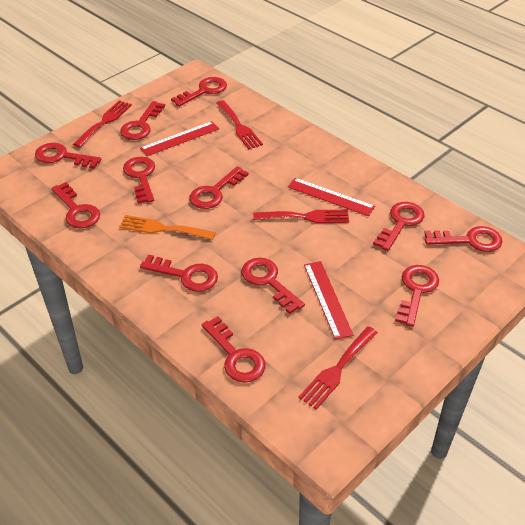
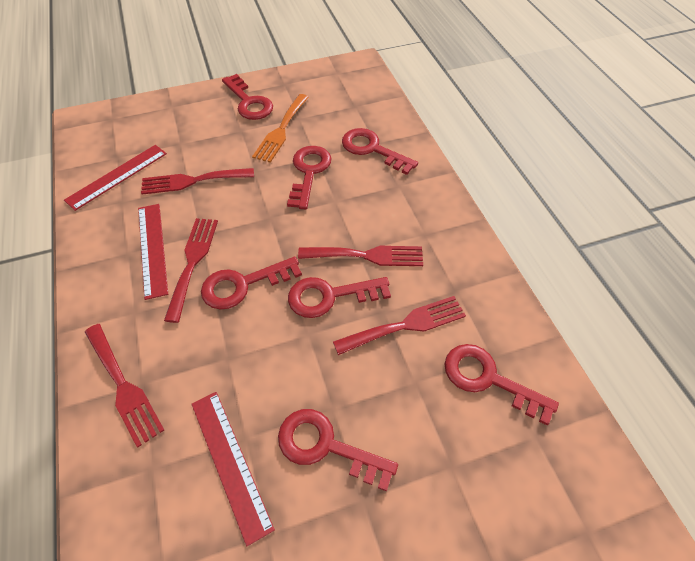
red fork: 4 -> 5
red key: 12 -> 7

